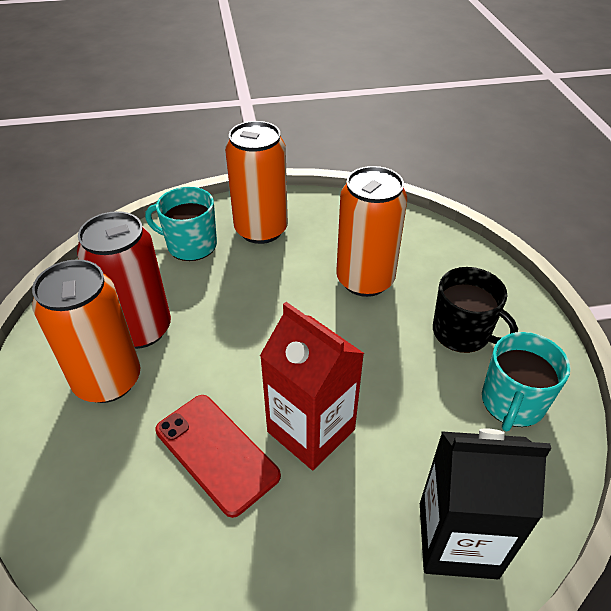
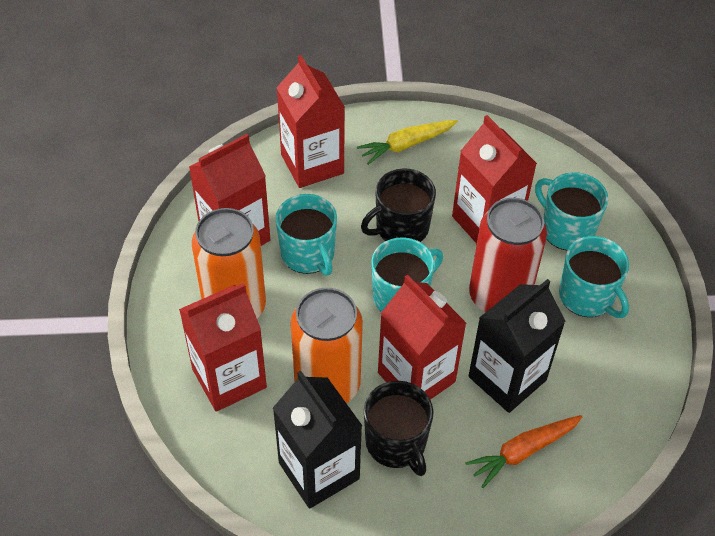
black carton: 1 -> 2
black mug: 1 -> 2
orange can: 3 -> 2
orange carrot: 0 -> 1
red carton: 1 -> 5
red phone: 1 -> 0
turquoise mug: 2 -> 4
yellow carrot: 0 -> 1

